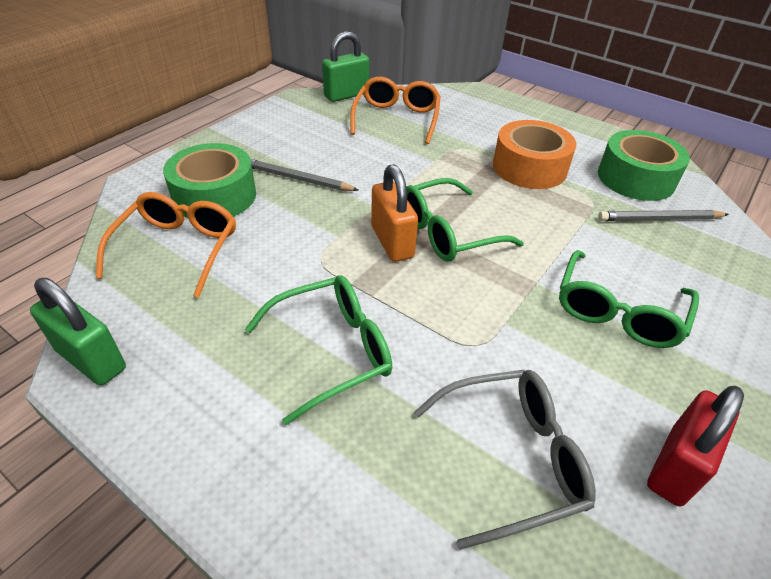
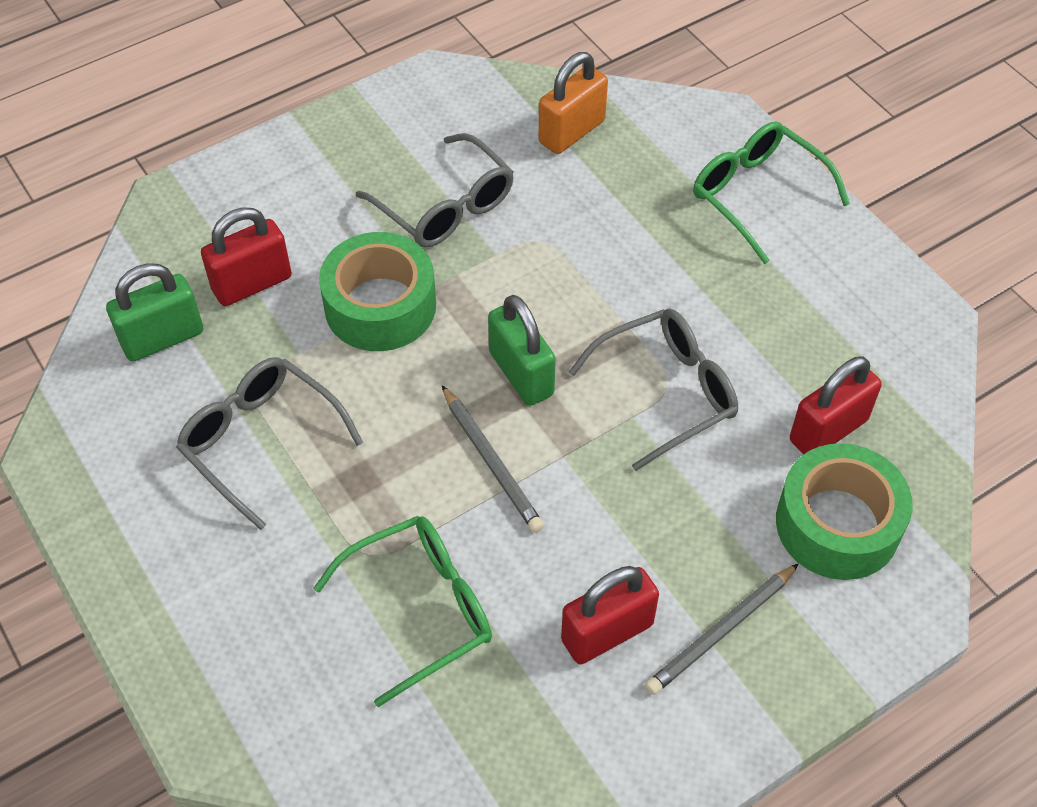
green glasses: 3 -> 2
grey glasses: 1 -> 3
orange glasses: 2 -> 0
orange tape: 1 -> 0
red padlock: 1 -> 3

